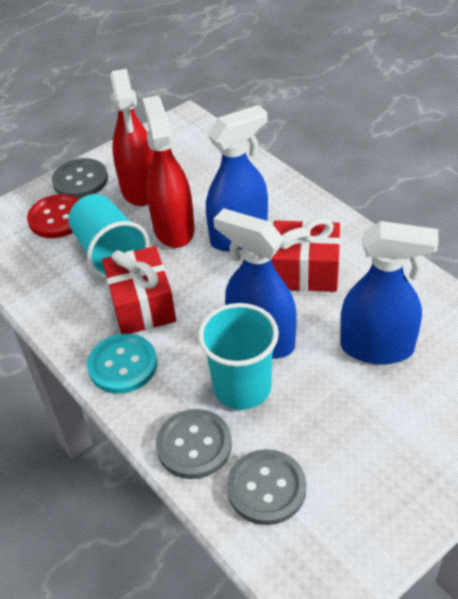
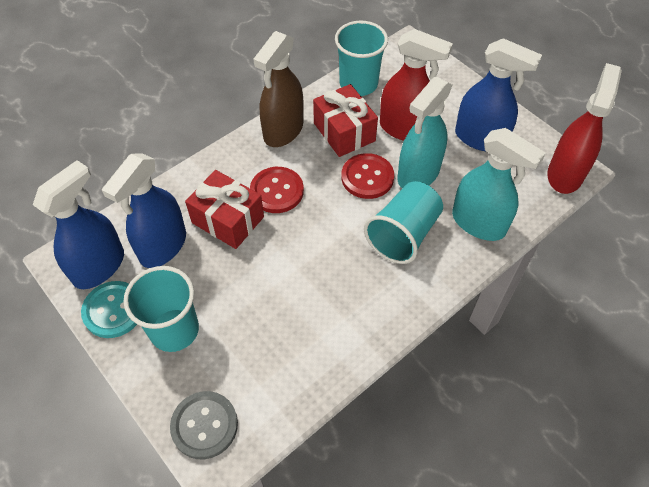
brown spray bottle: 0 -> 1
grey button: 3 -> 1
red button: 1 -> 2
turquoise cup: 2 -> 3
turquoise spray bottle: 0 -> 2

